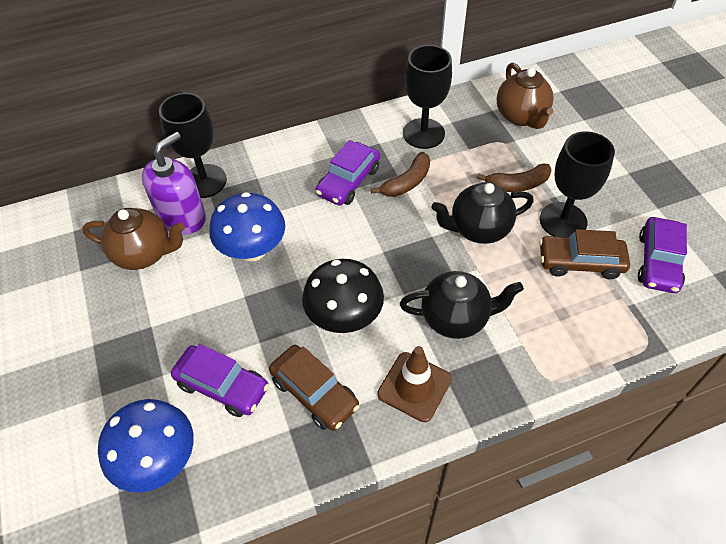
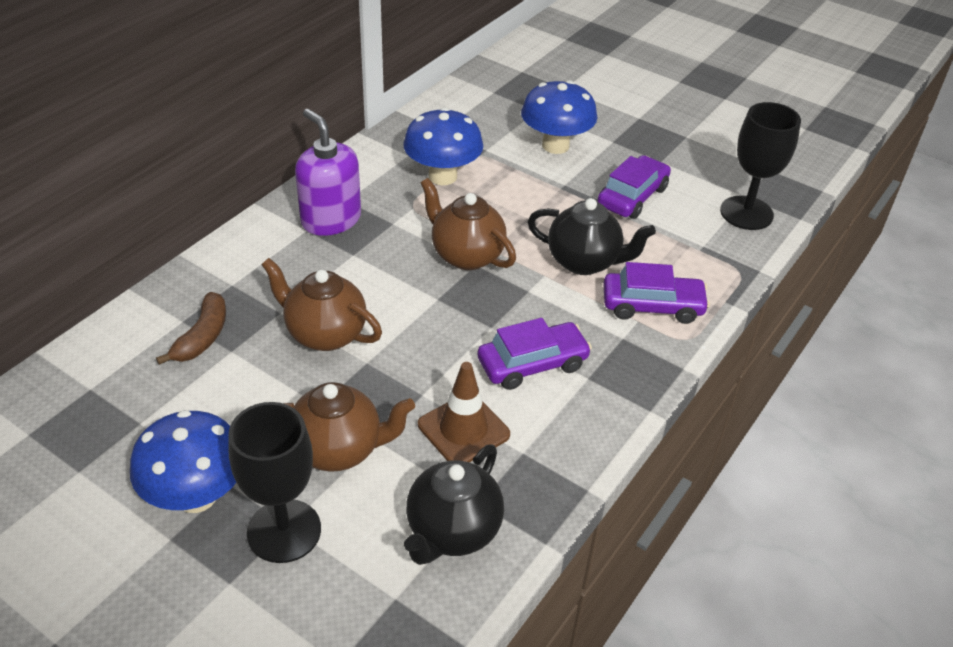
black goblet: 3 -> 2
black mushroom: 1 -> 0
blue mushroom: 2 -> 3
brown banana: 2 -> 1
brown car: 2 -> 0
brown teapot: 2 -> 3

